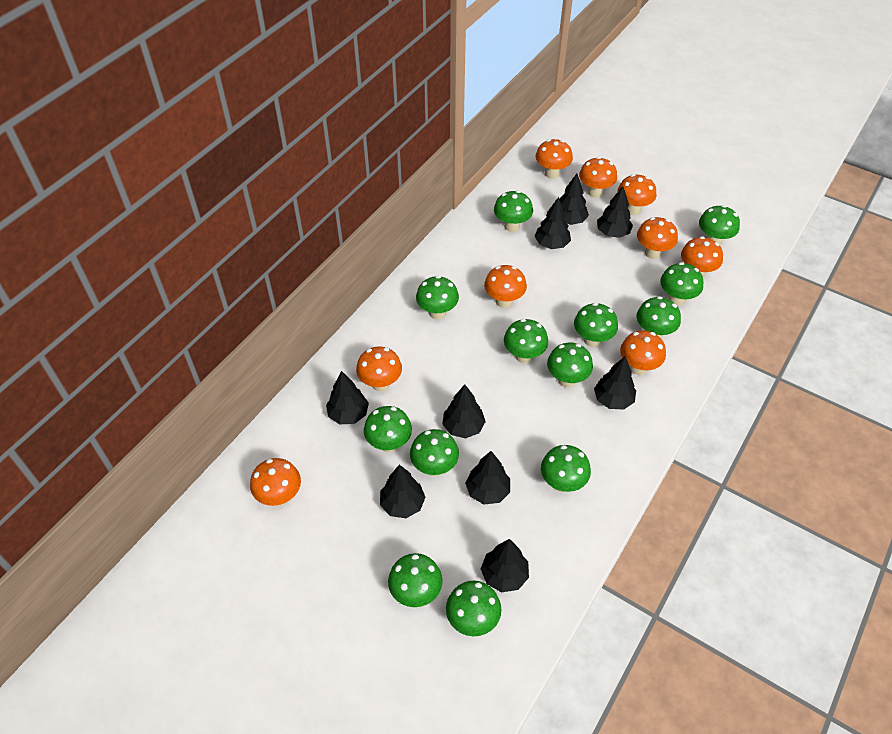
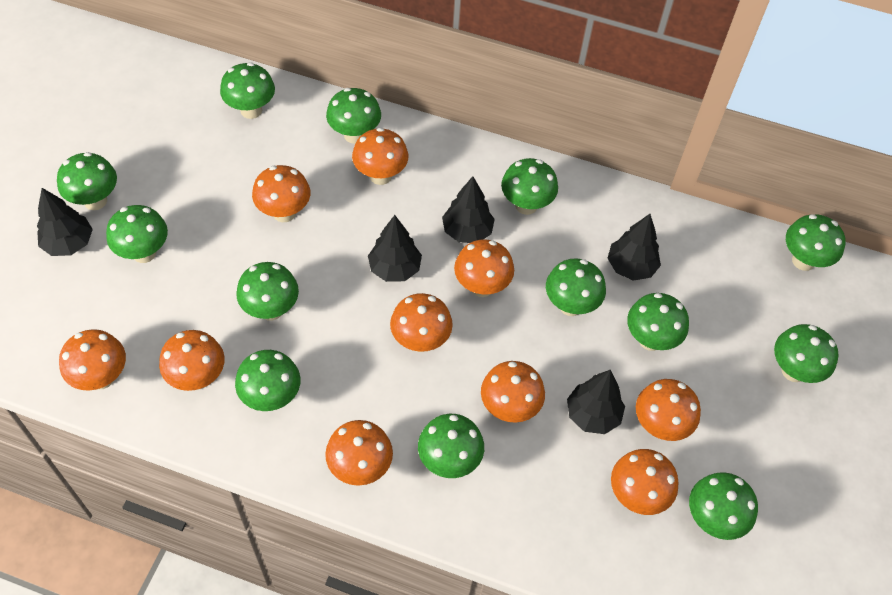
black tree: 9 -> 5
orange mushroom: 9 -> 10

